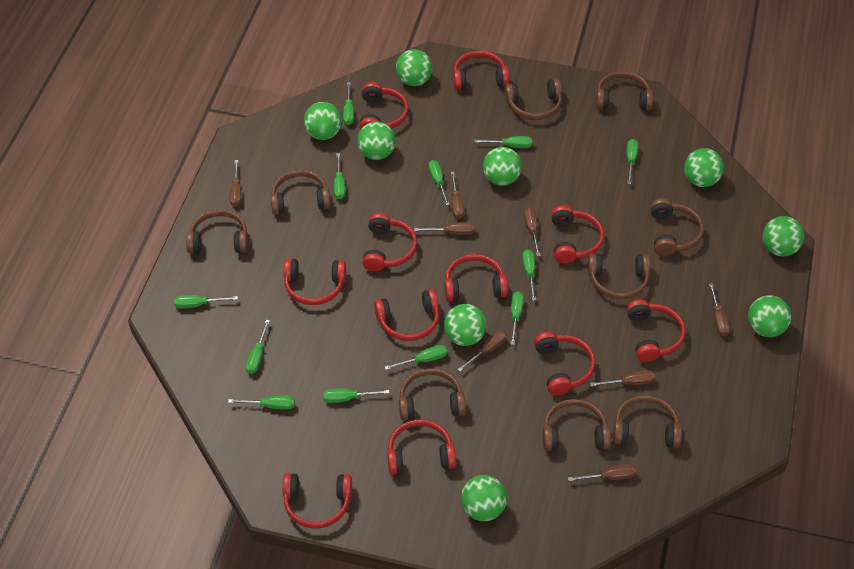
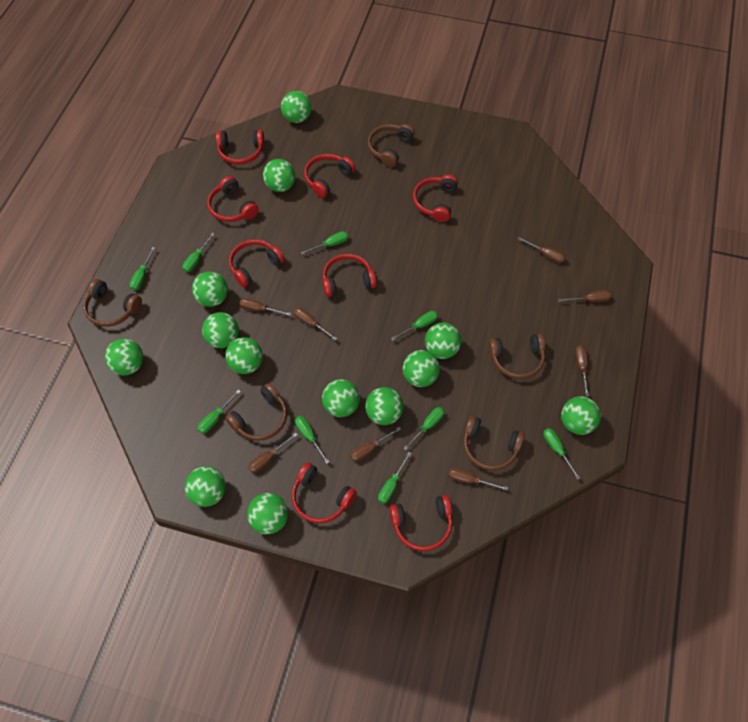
brown headphones: 9 -> 5
green ball: 9 -> 13
green screwdriver: 12 -> 9
red headphones: 11 -> 8

